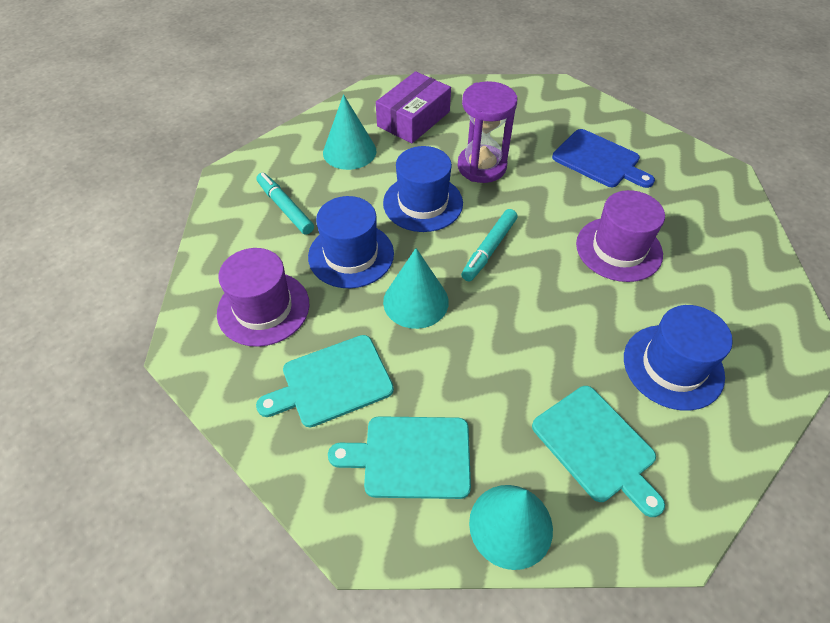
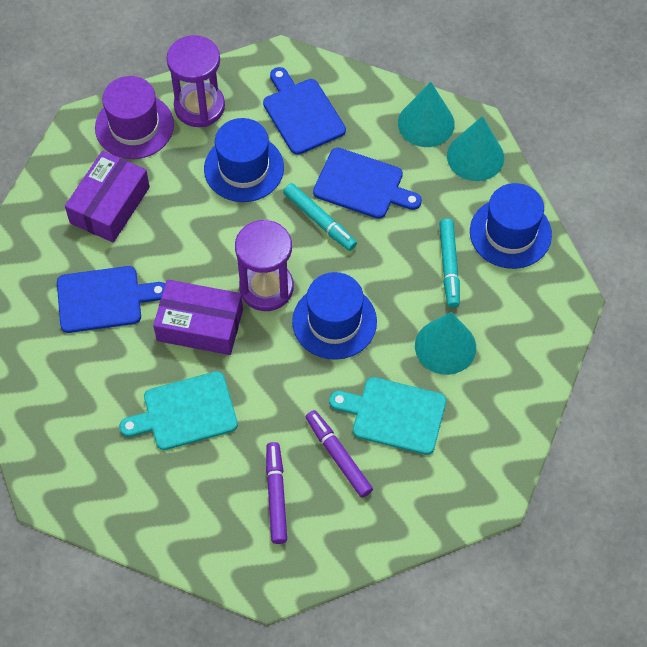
blue cutting board: 1 -> 3
purple box: 1 -> 2
purple hat: 2 -> 1
purple hourglass: 1 -> 2
purple marker: 0 -> 2
turquoise cutting board: 3 -> 2

